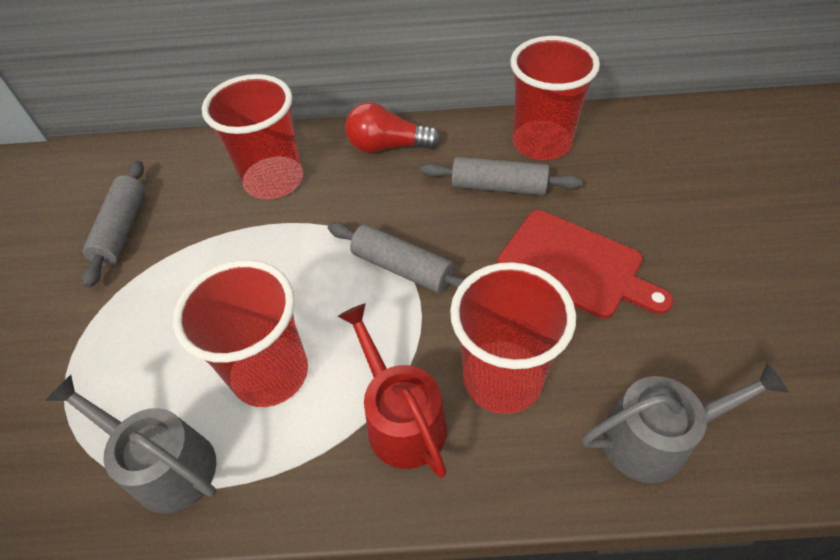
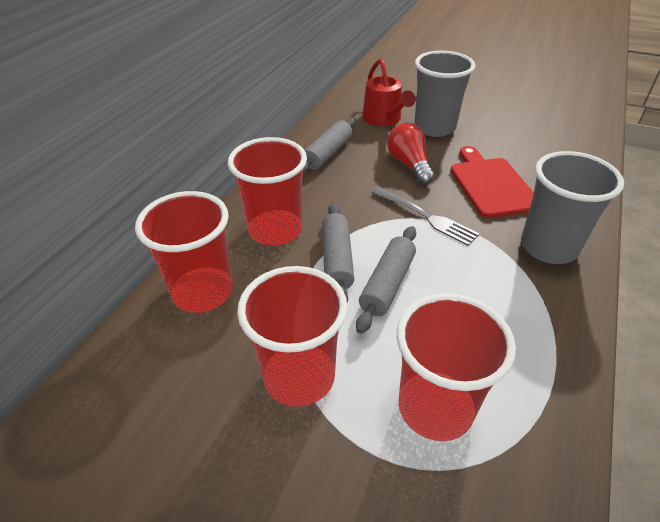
grey cup: 0 -> 2
grey fork: 0 -> 1
grey watering can: 2 -> 0

